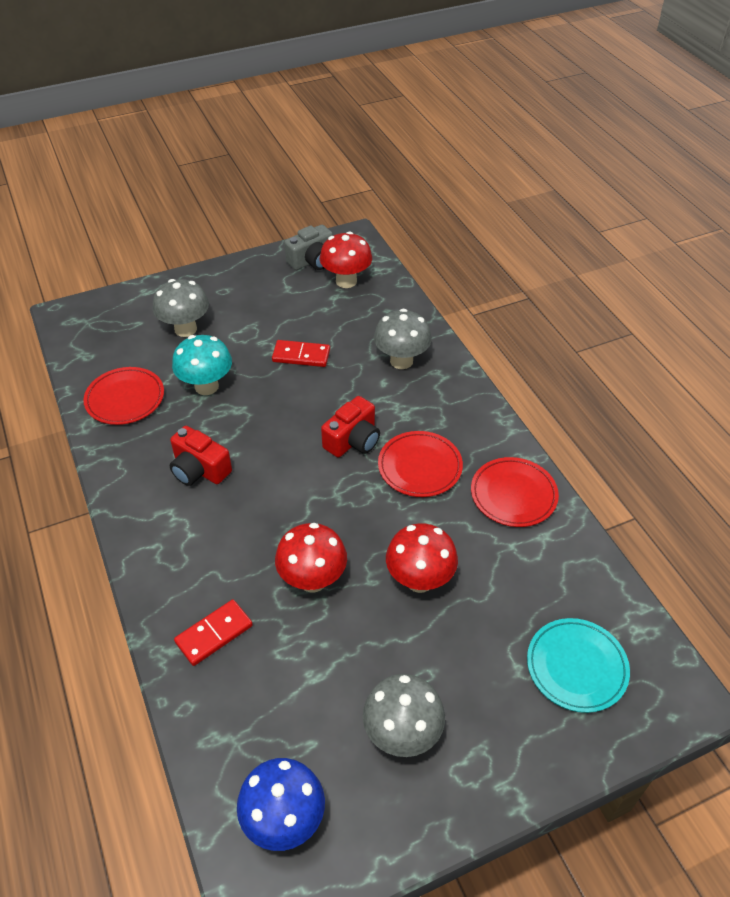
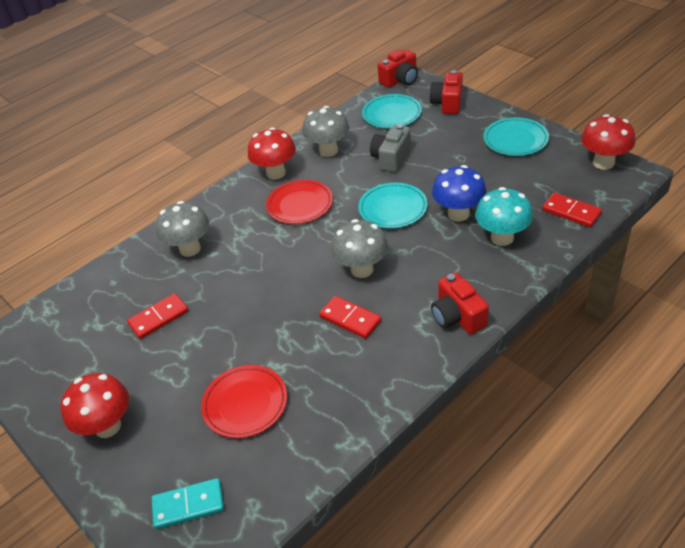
red camera: 2 -> 3
red domino: 2 -> 3
red plate: 3 -> 2
turquoise domino: 0 -> 1
turquoise plate: 1 -> 3

